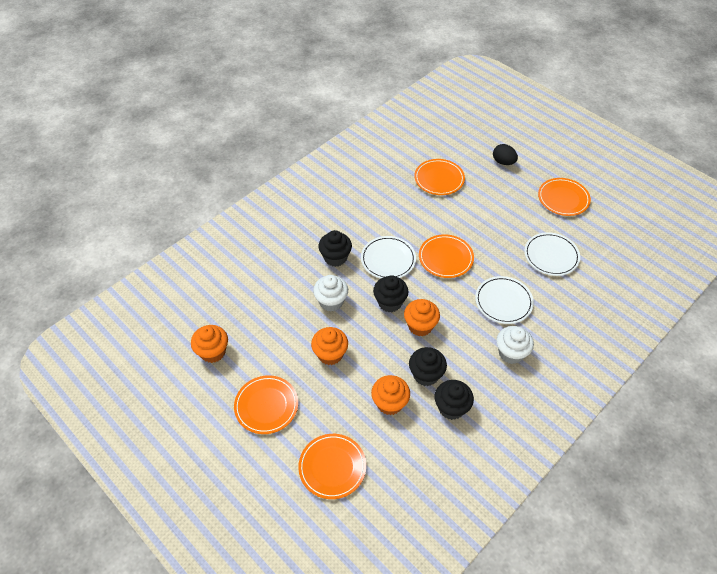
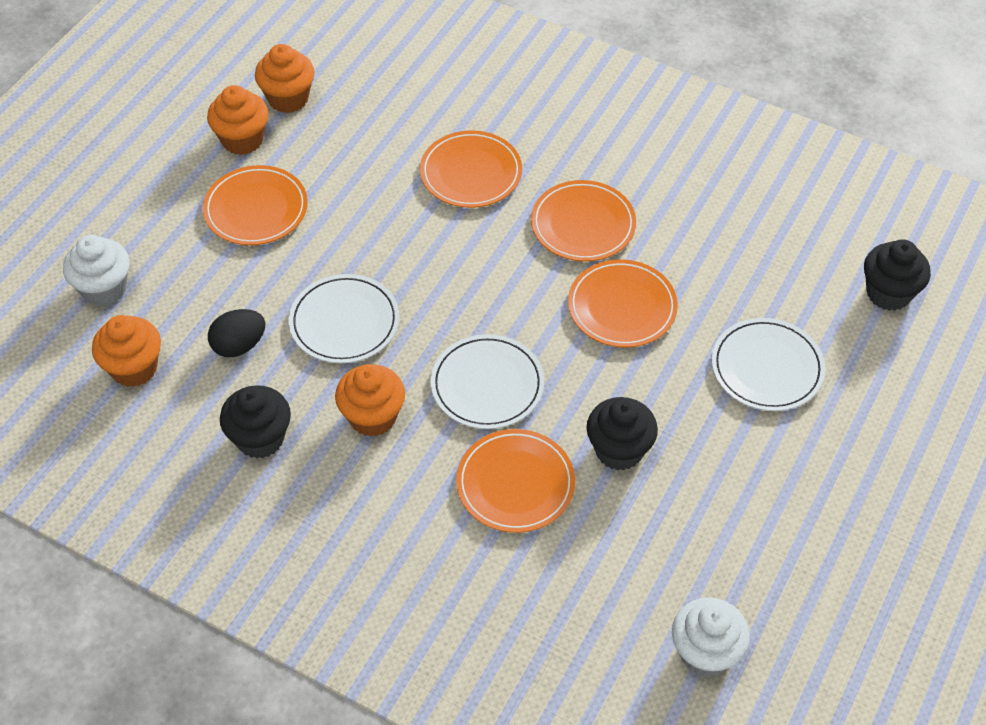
black cupcake: 4 -> 3

